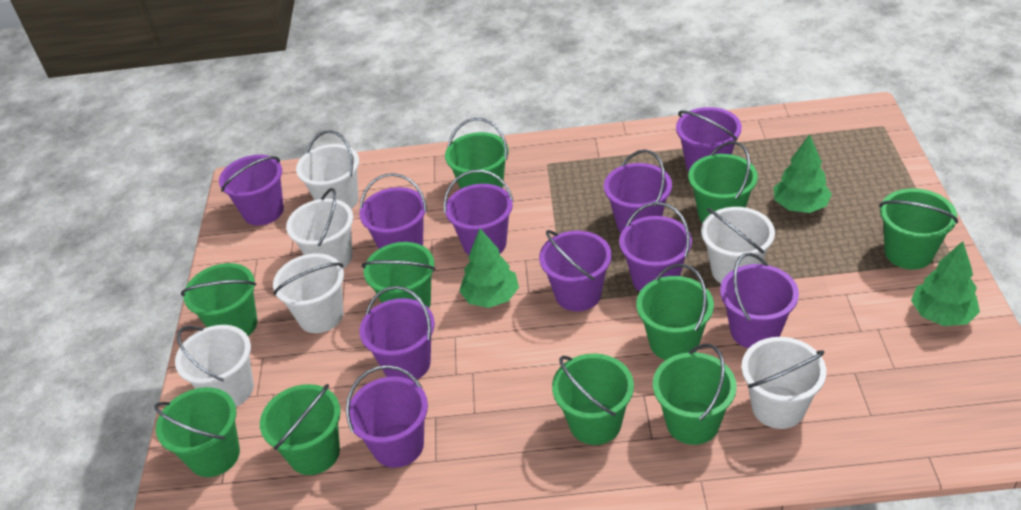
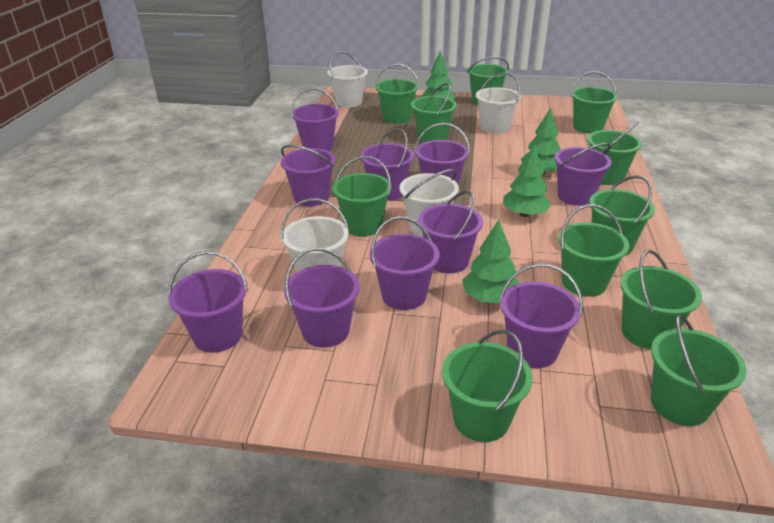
green bucket: 10 -> 11
green tree: 3 -> 4
white bucket: 6 -> 4

